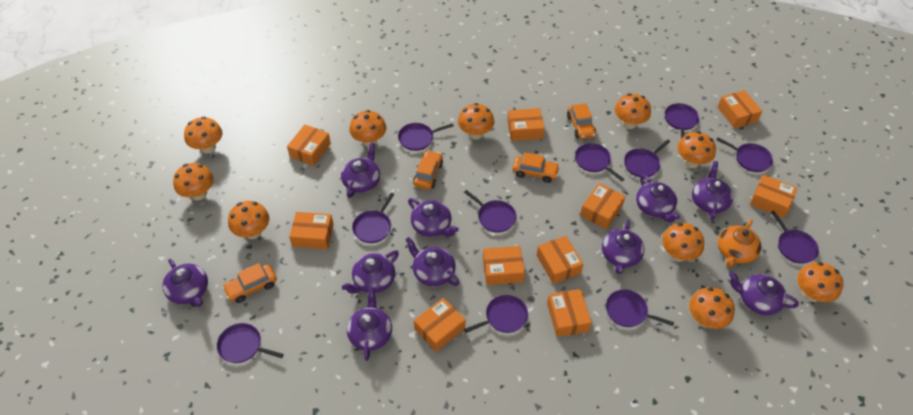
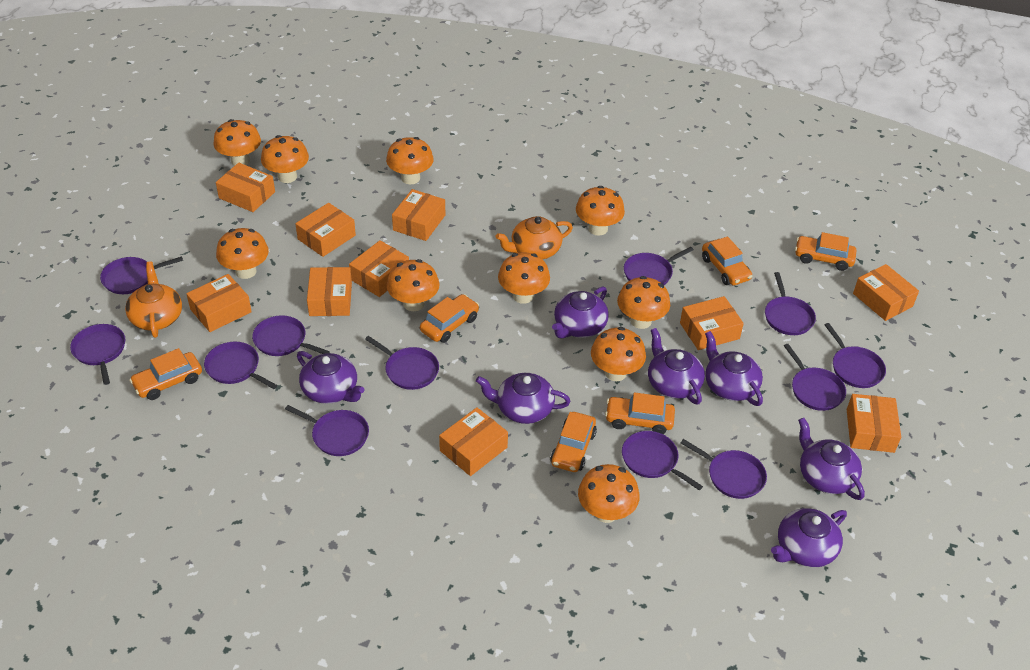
orange car: 4 -> 6
orange teapot: 1 -> 2
purple pan: 11 -> 12
purple teapot: 10 -> 7

